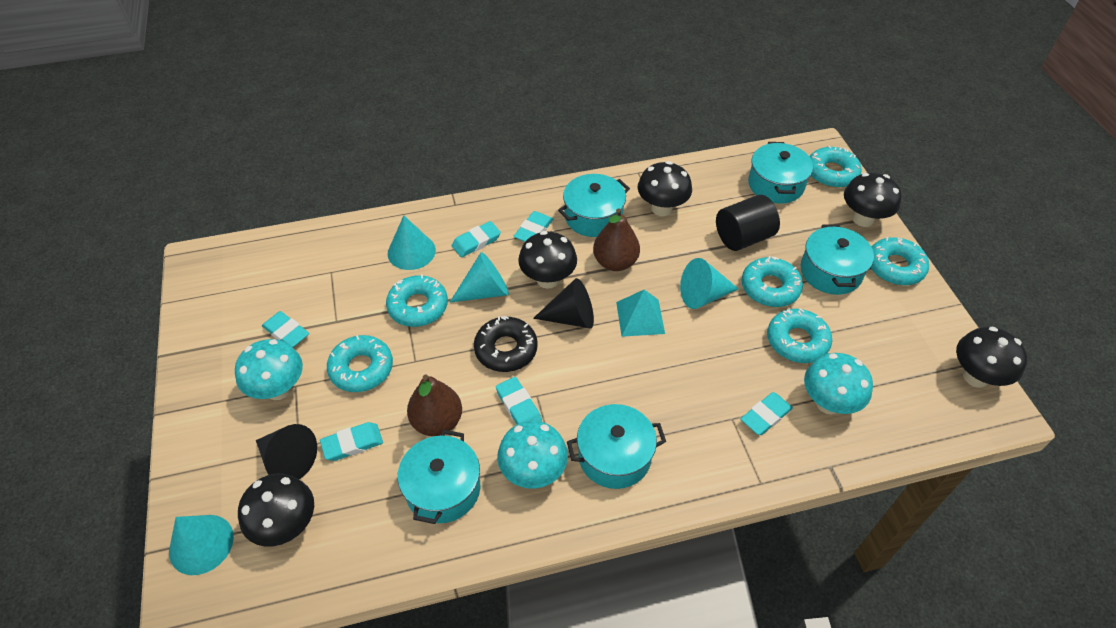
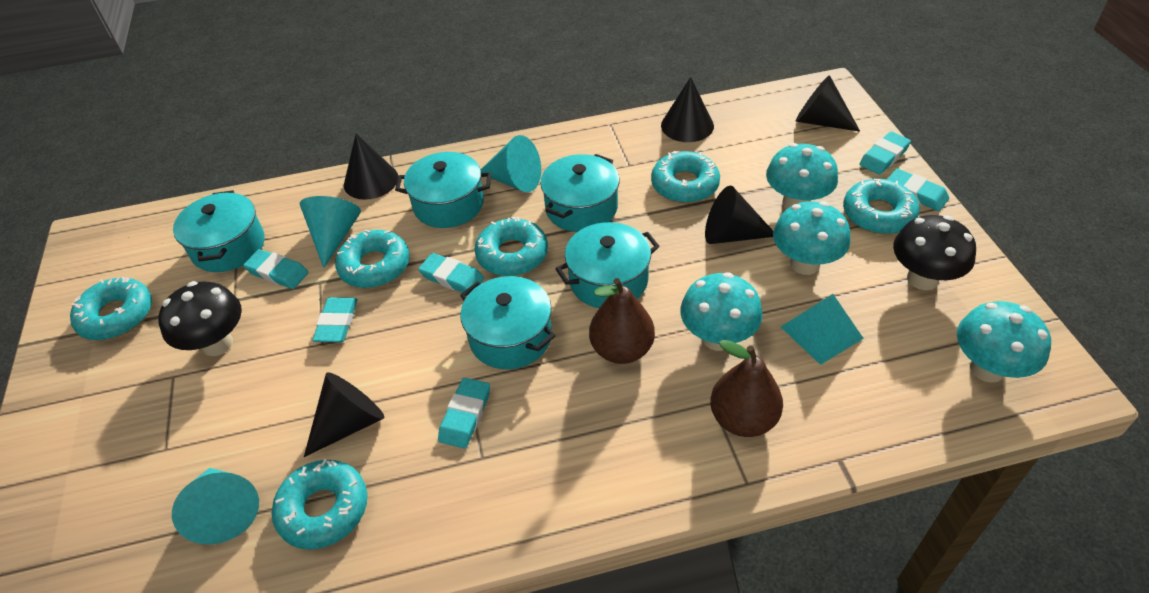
black cone: 2 -> 5
black cylinder: 1 -> 0
black donut: 1 -> 0
black mushroom: 5 -> 2
turquoise cone: 4 -> 3
turquoise mushroom: 3 -> 4

